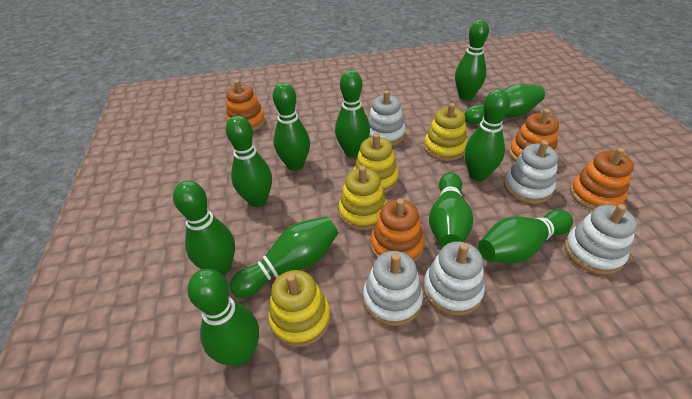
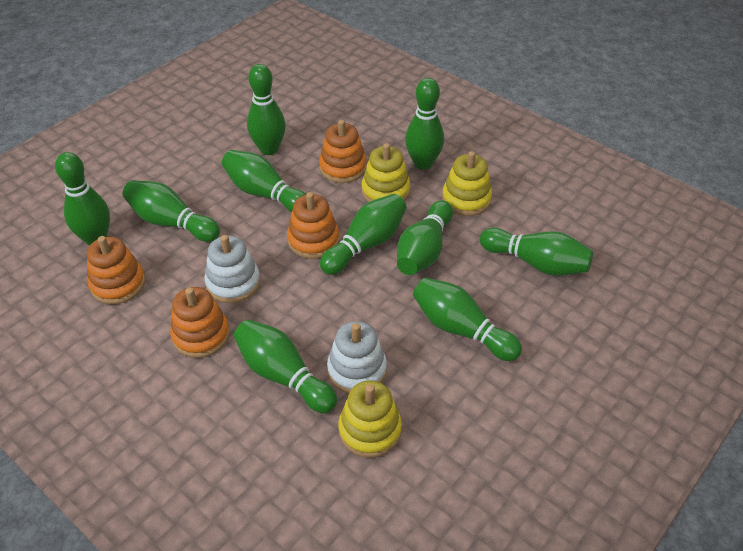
green bowling pin: 11 -> 10
white stacking toy: 5 -> 2
yellow stacking toy: 4 -> 3

